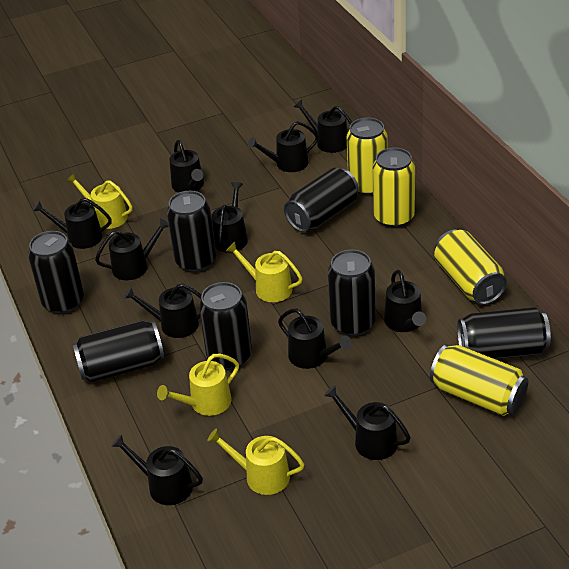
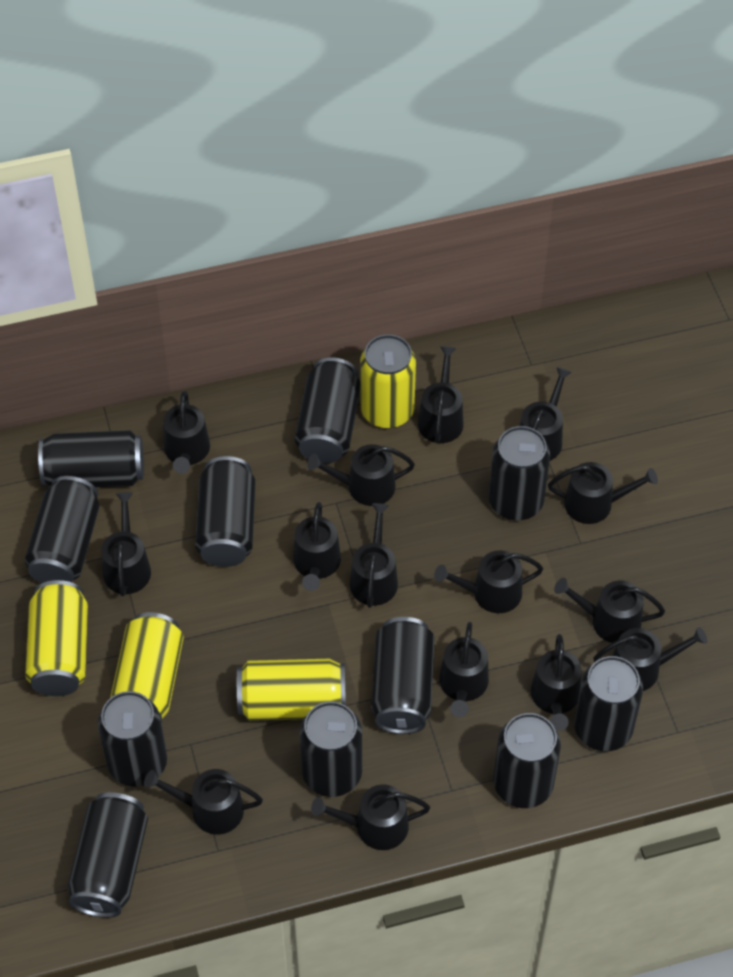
black can: 7 -> 11
black watering can: 11 -> 15
yellow watering can: 4 -> 0

